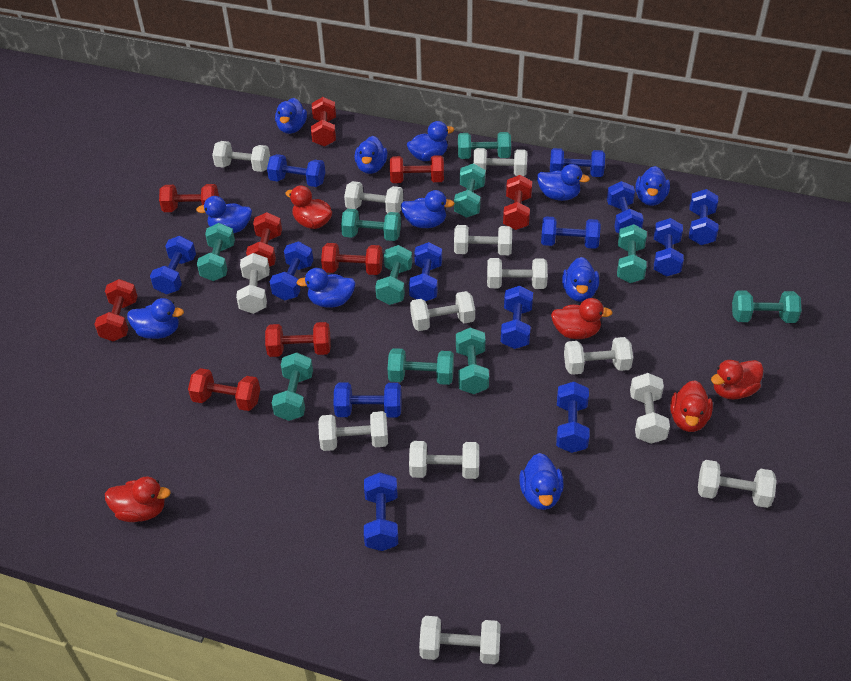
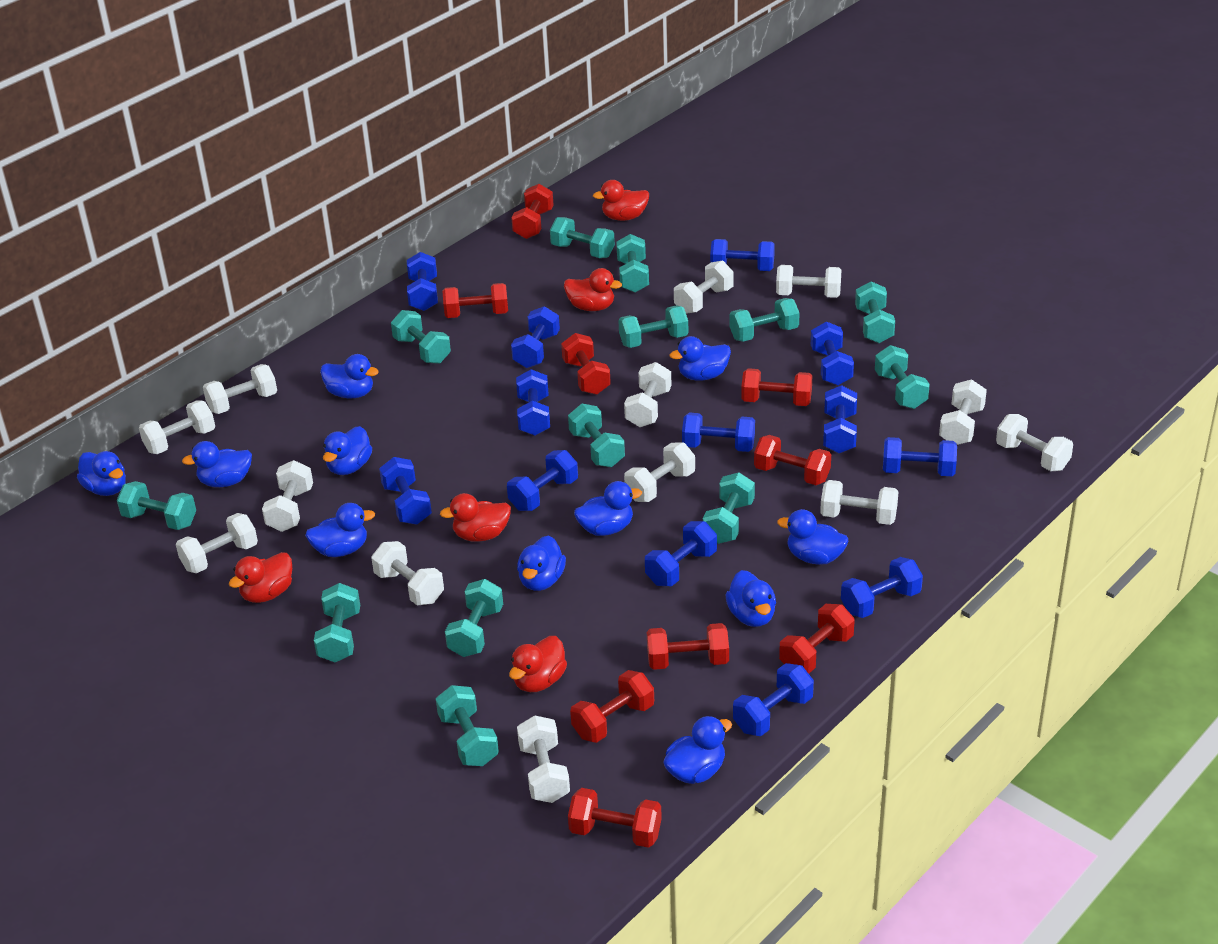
turquoise dumbbell: 10 -> 13

